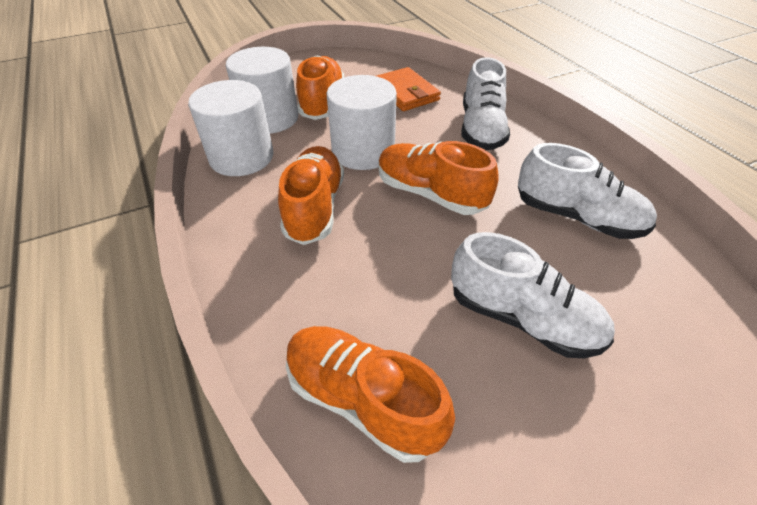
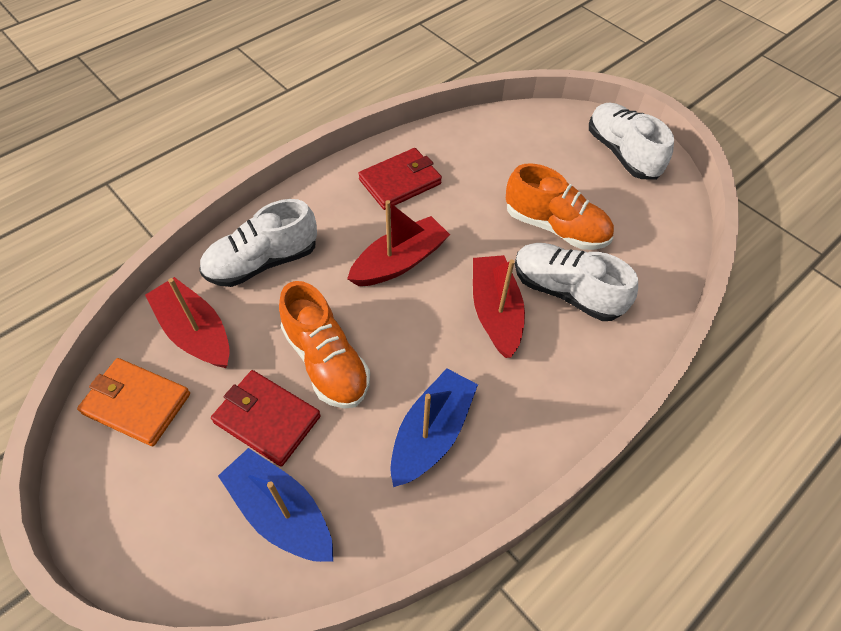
blue boat: 0 -> 2
orange shoe: 4 -> 2
red boat: 0 -> 3
red wallet: 0 -> 2
white cylinder: 3 -> 0

